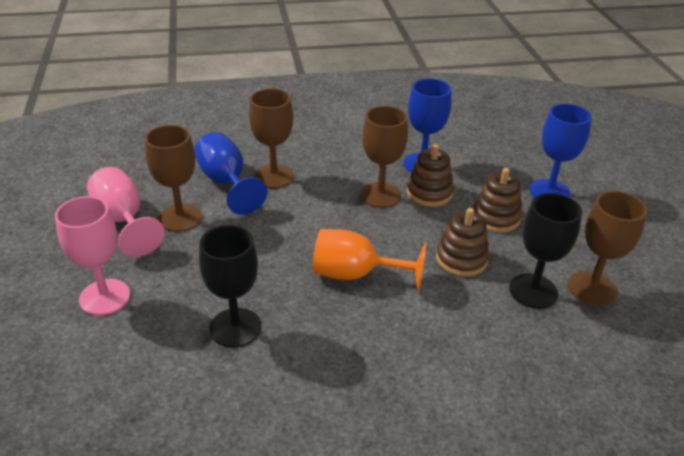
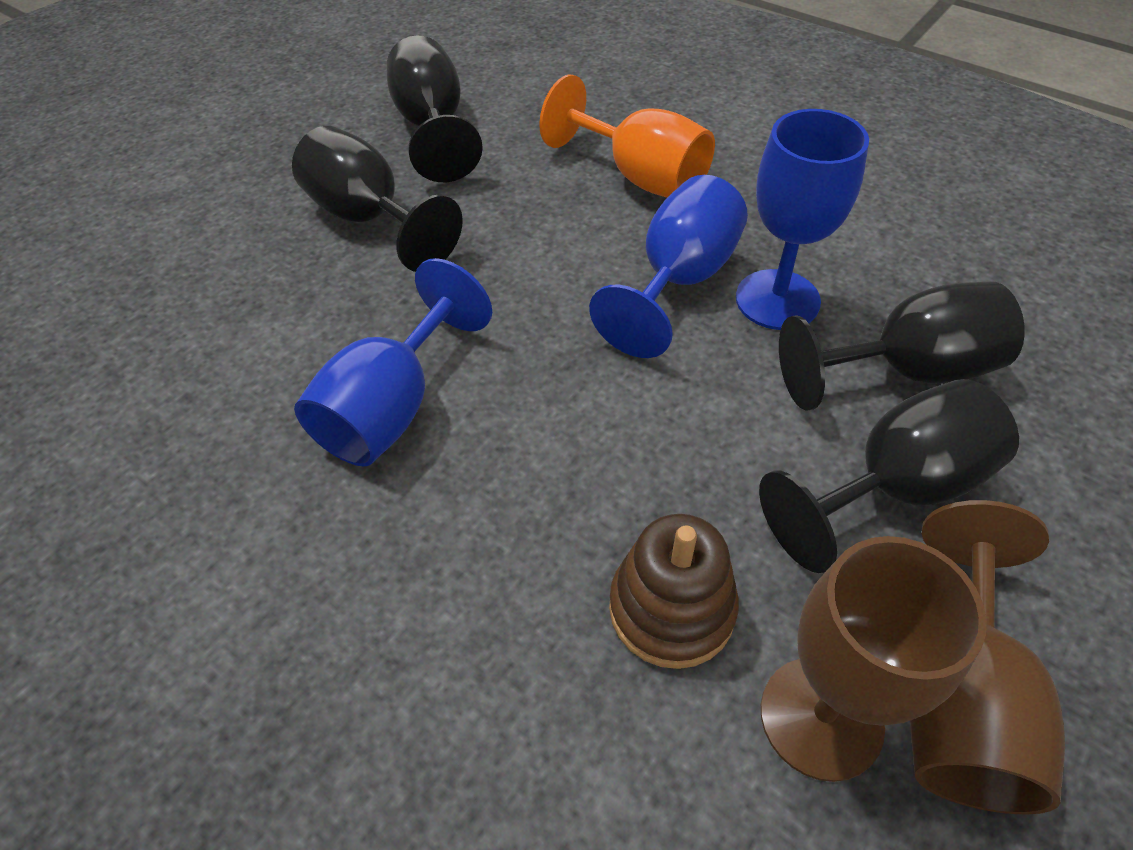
black goblet: 2 -> 4
brown goblet: 4 -> 2
brown stacking toy: 3 -> 1
pink goblet: 2 -> 0

